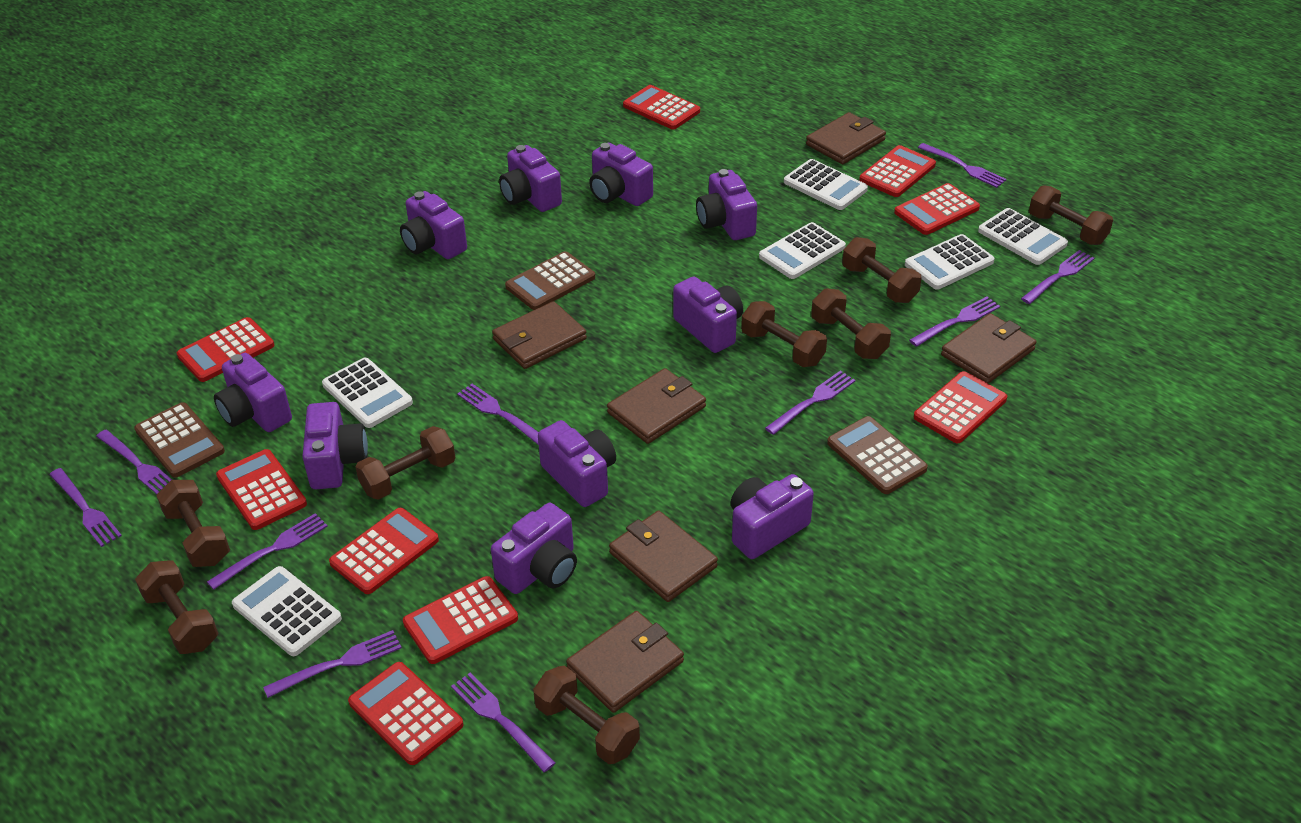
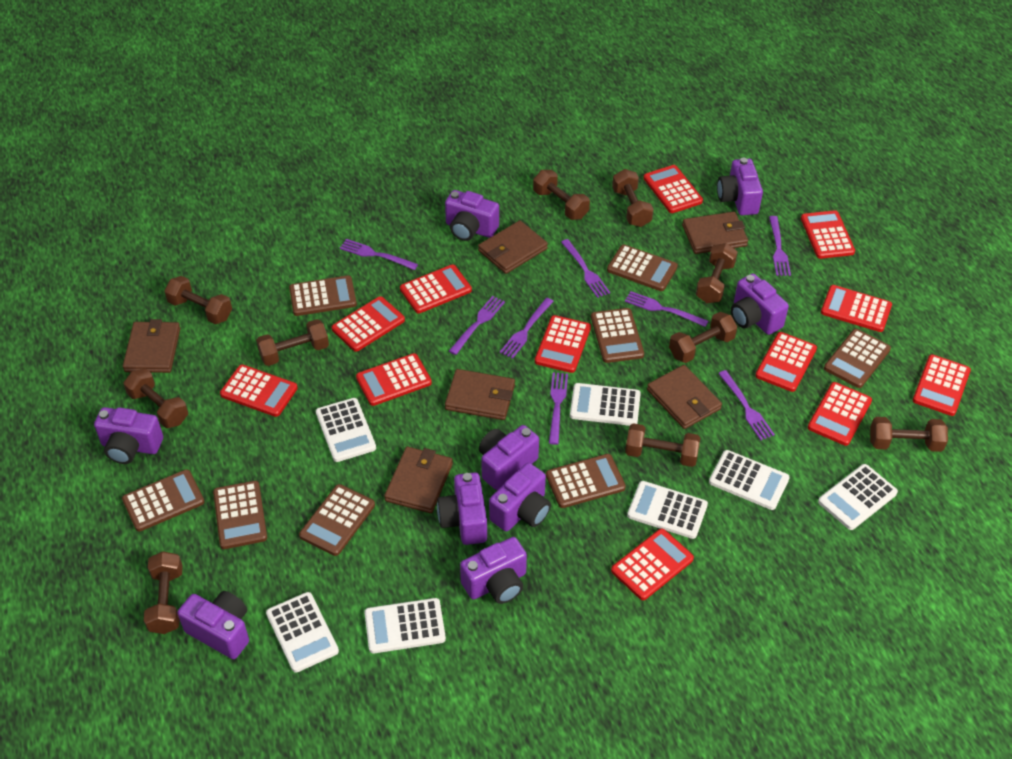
brown calculator: 3 -> 8
brown dumbbell: 8 -> 10
purple camera: 10 -> 9
purple fork: 10 -> 8
red calculator: 9 -> 12
white calculator: 6 -> 7

